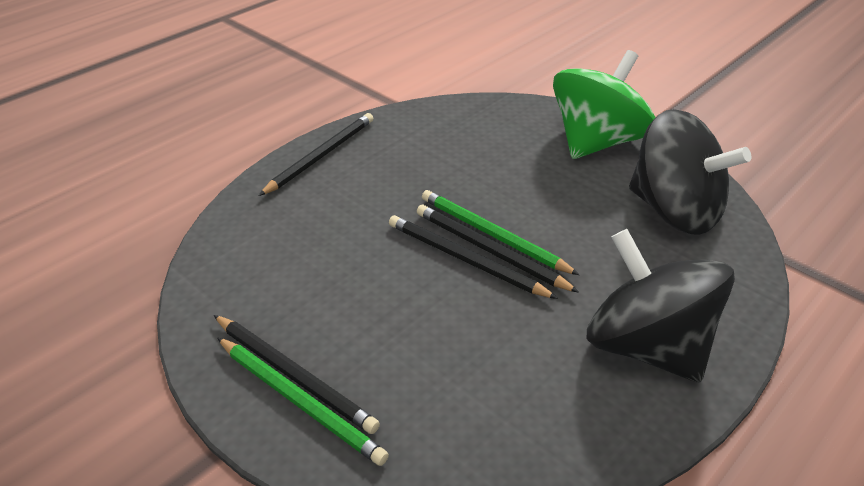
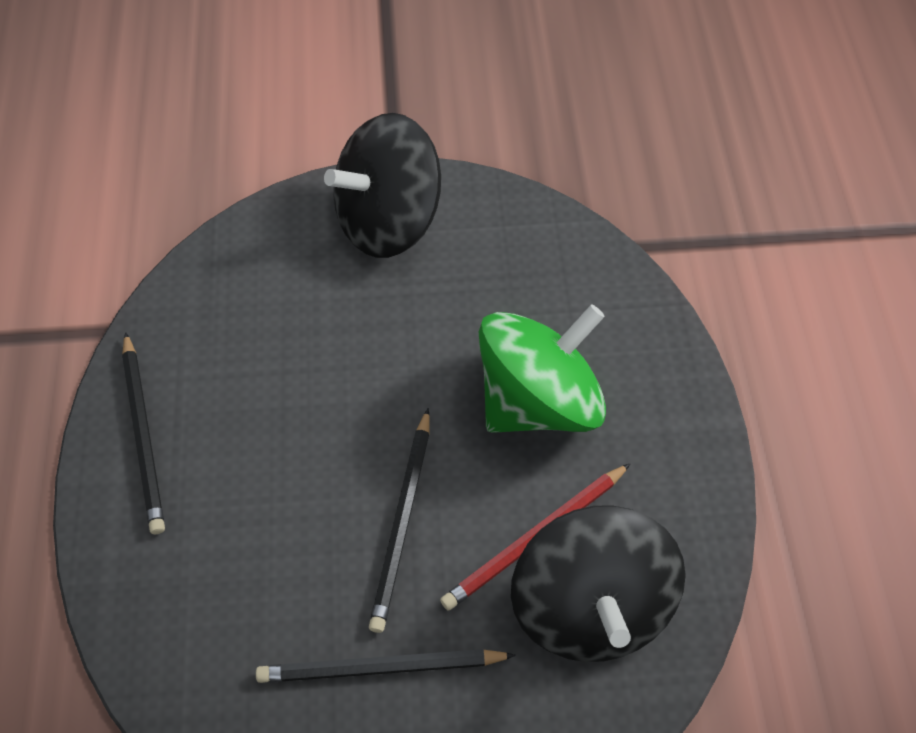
black pencil: 4 -> 3
green pencil: 2 -> 0
red pencil: 0 -> 1

